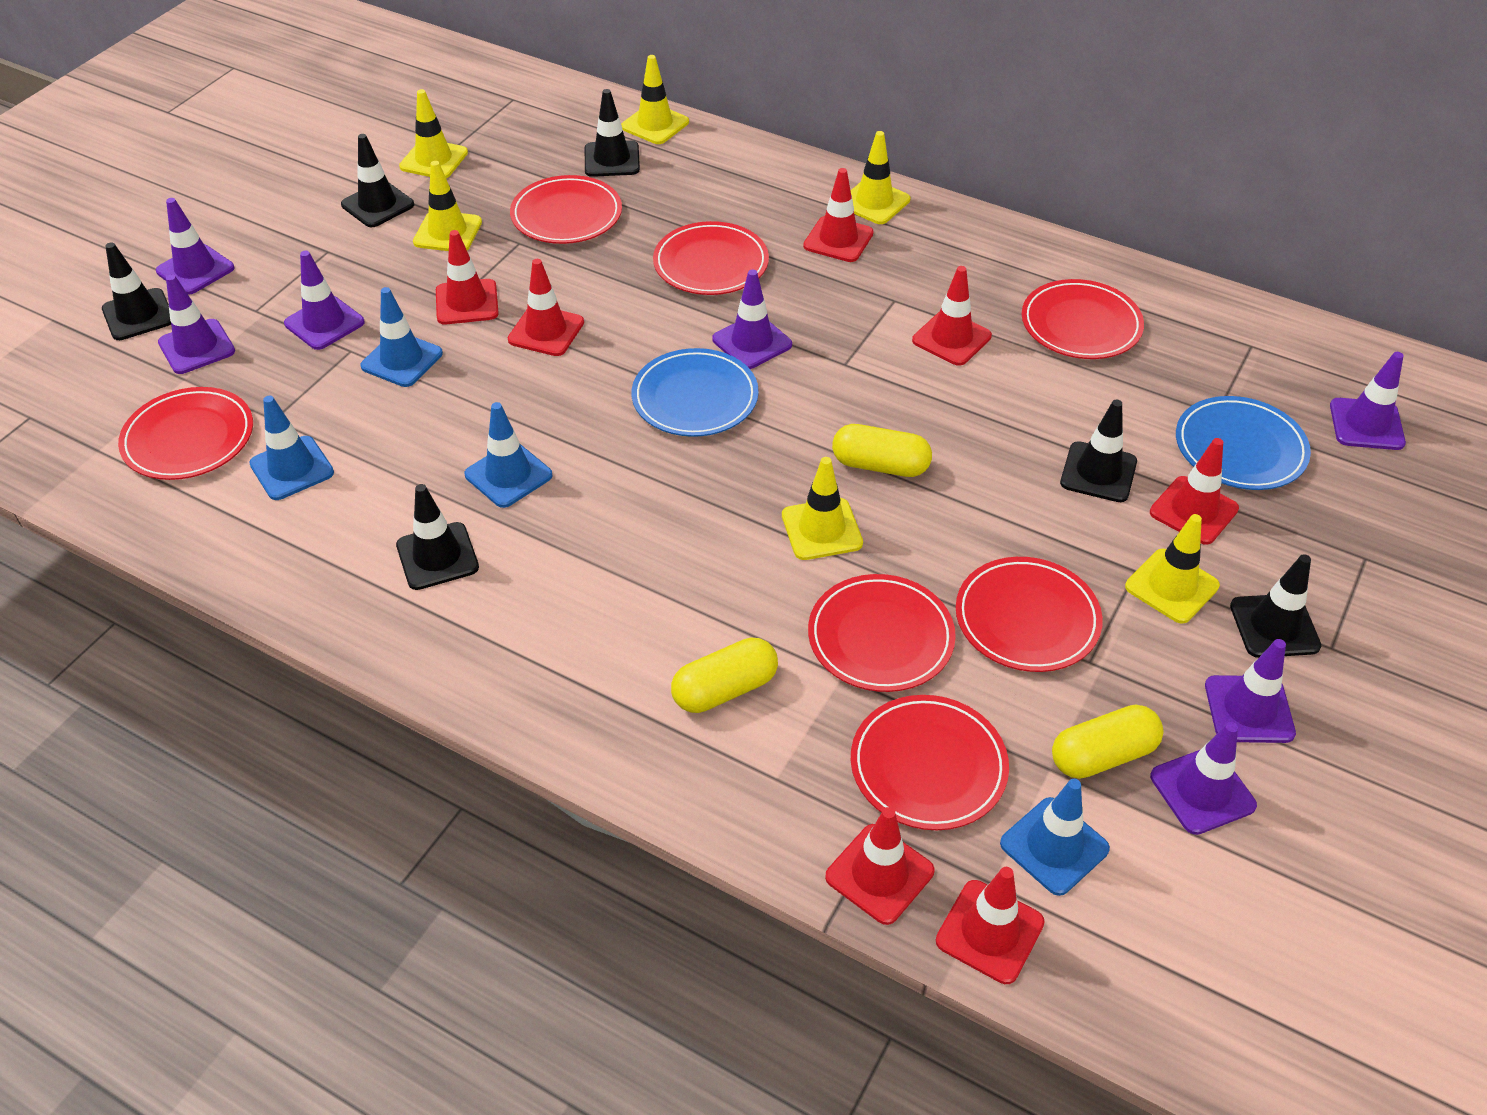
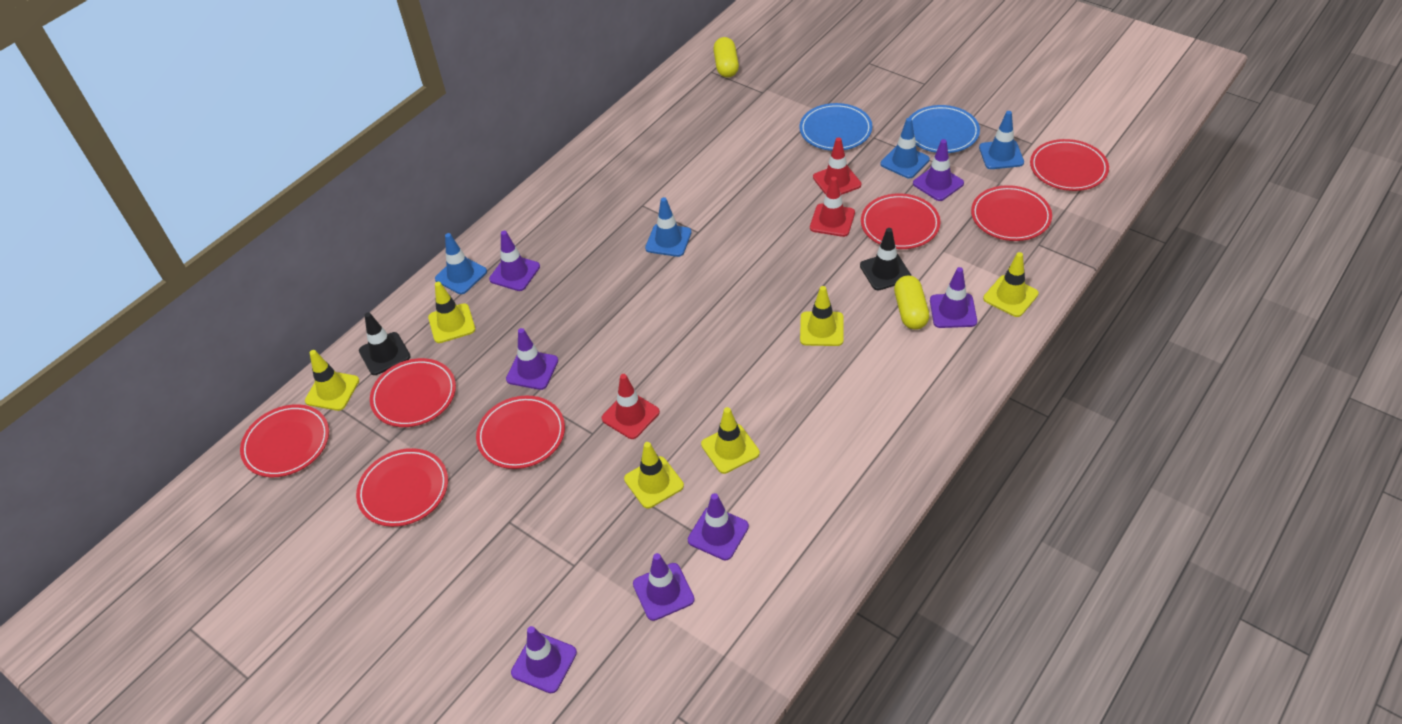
black traffic cone: 6 -> 2
red traffic cone: 7 -> 3
yellow capsule: 3 -> 2

